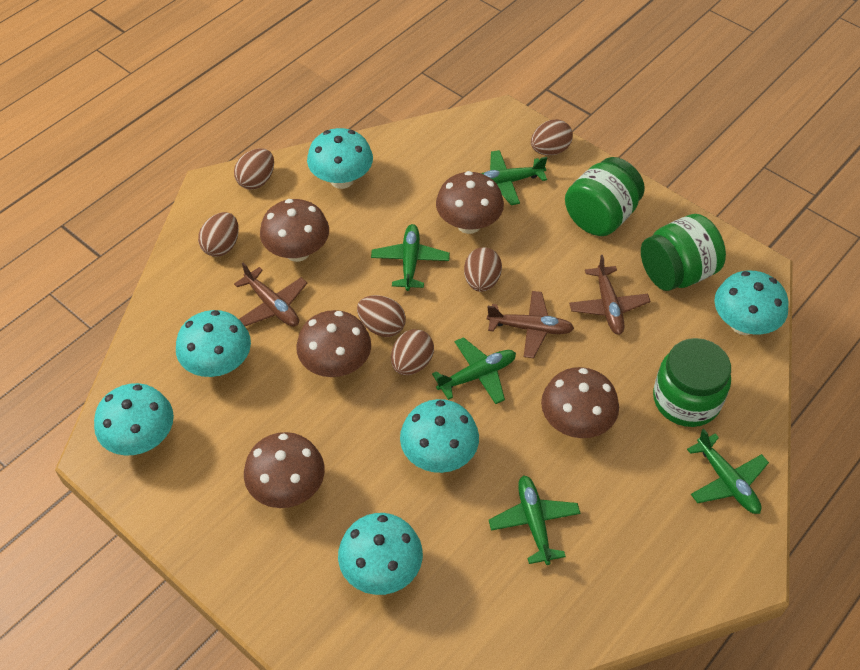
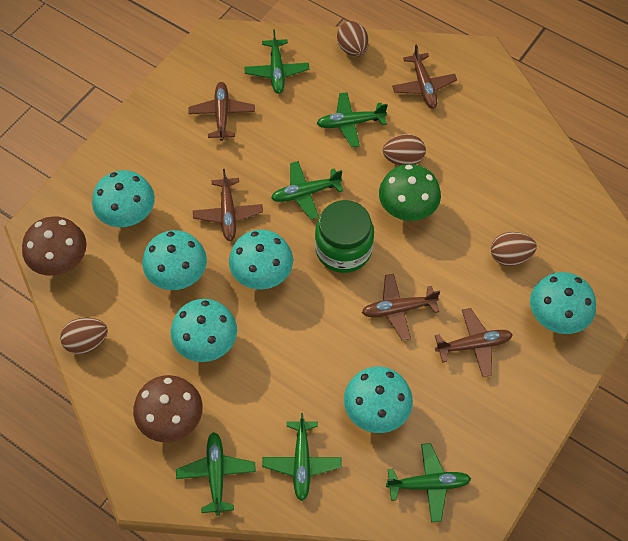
brown egg: 6 -> 4
brown mushroom: 5 -> 2
brown plane: 3 -> 5
green jar: 3 -> 1
green mushroom: 0 -> 1
green plane: 5 -> 6

